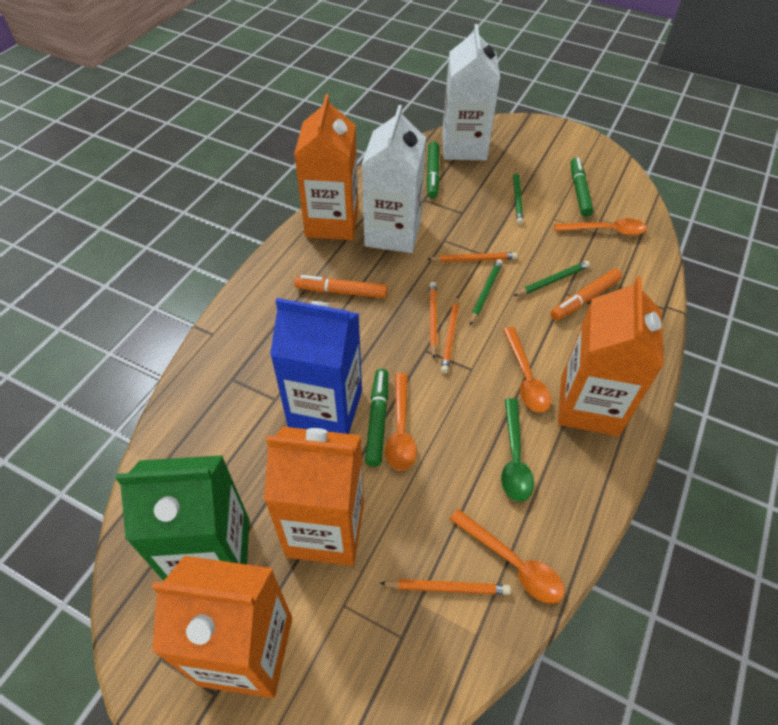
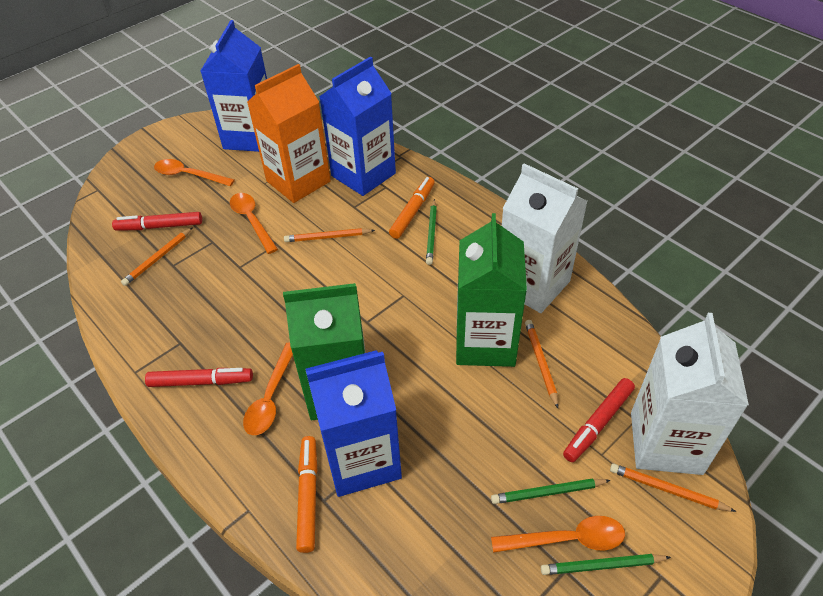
blue carton: 1 -> 3
green carton: 1 -> 2
green marker: 3 -> 0
green spoon: 1 -> 0
orange carton: 4 -> 1
red marker: 0 -> 3

